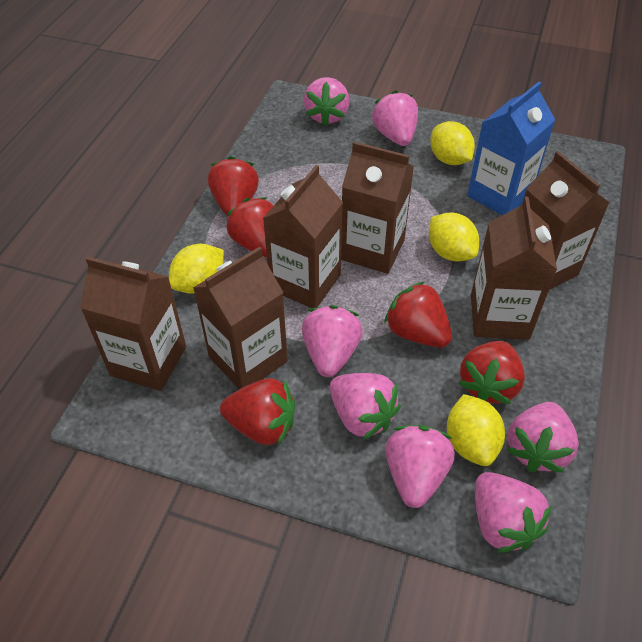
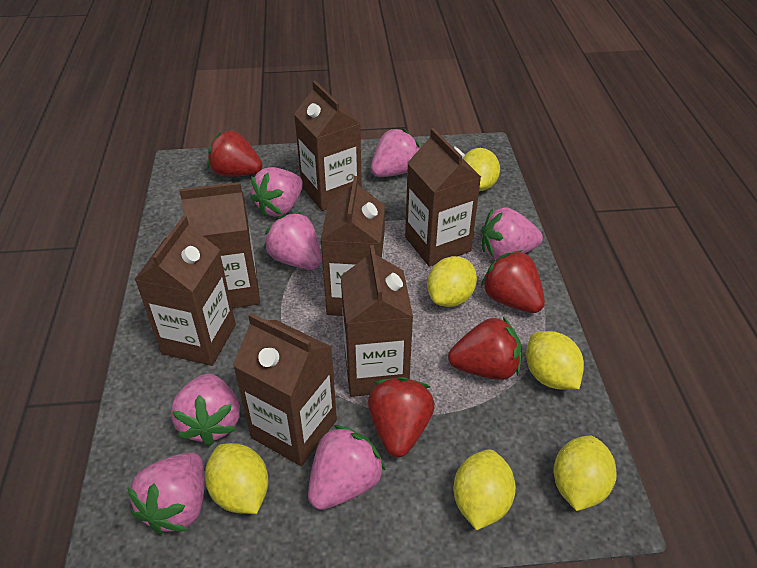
blue carton: 1 -> 0
brown carton: 6 -> 7
red strawberry: 5 -> 4
yellow lemon: 4 -> 6

